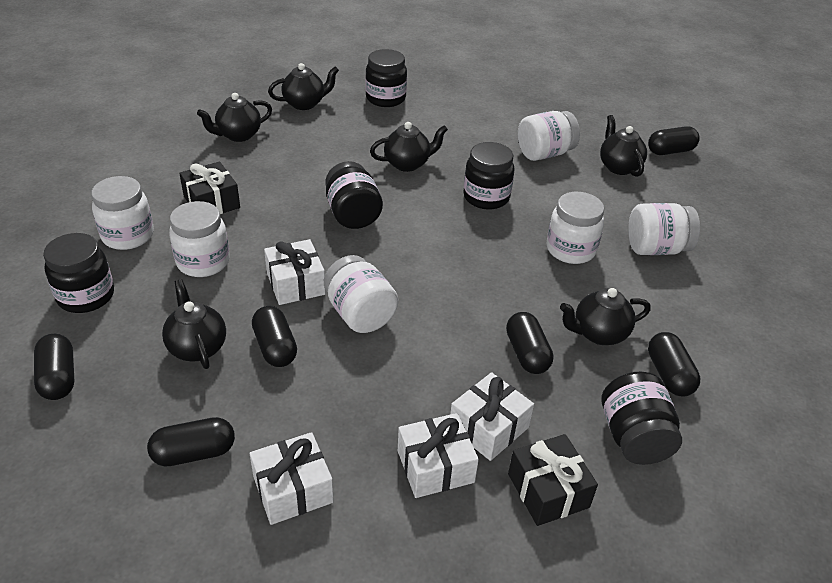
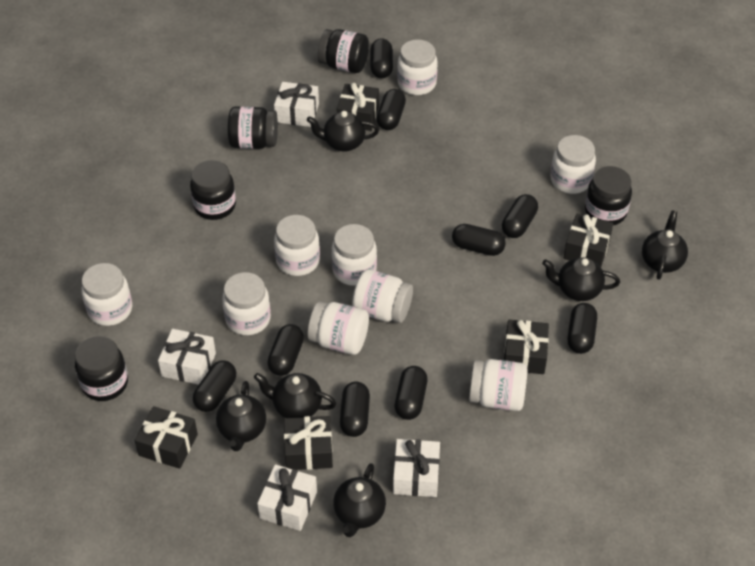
black capsule: 6 -> 9
black gift: 2 -> 5
white jar: 6 -> 9

